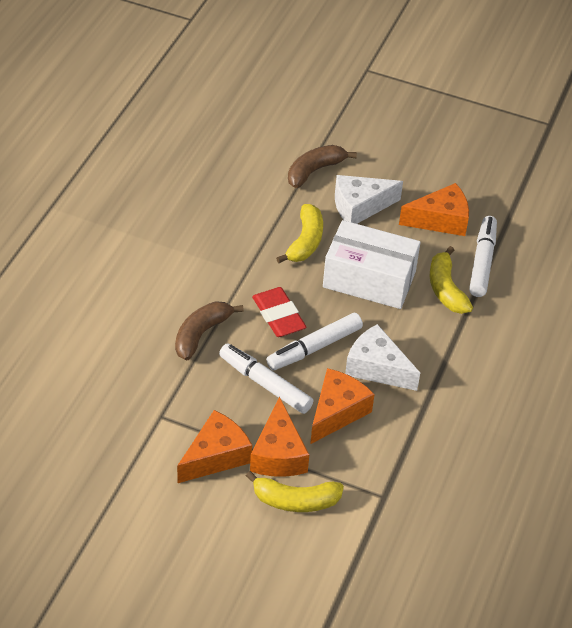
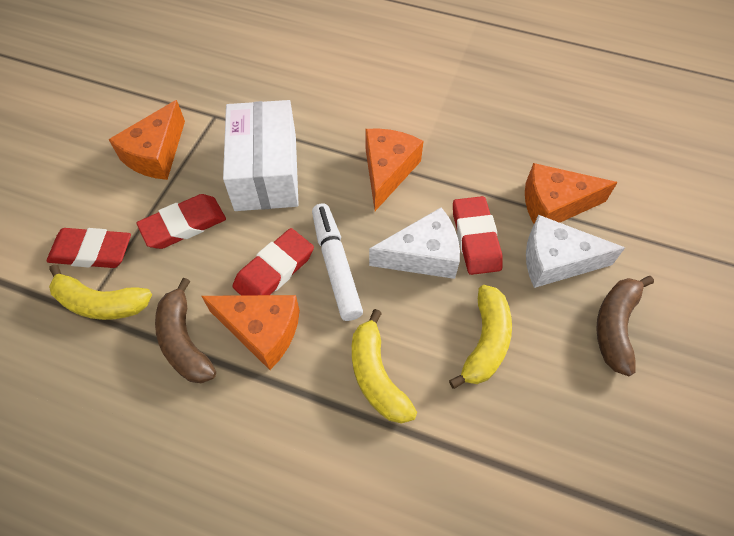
red eraser: 1 -> 4
white marker: 3 -> 1

